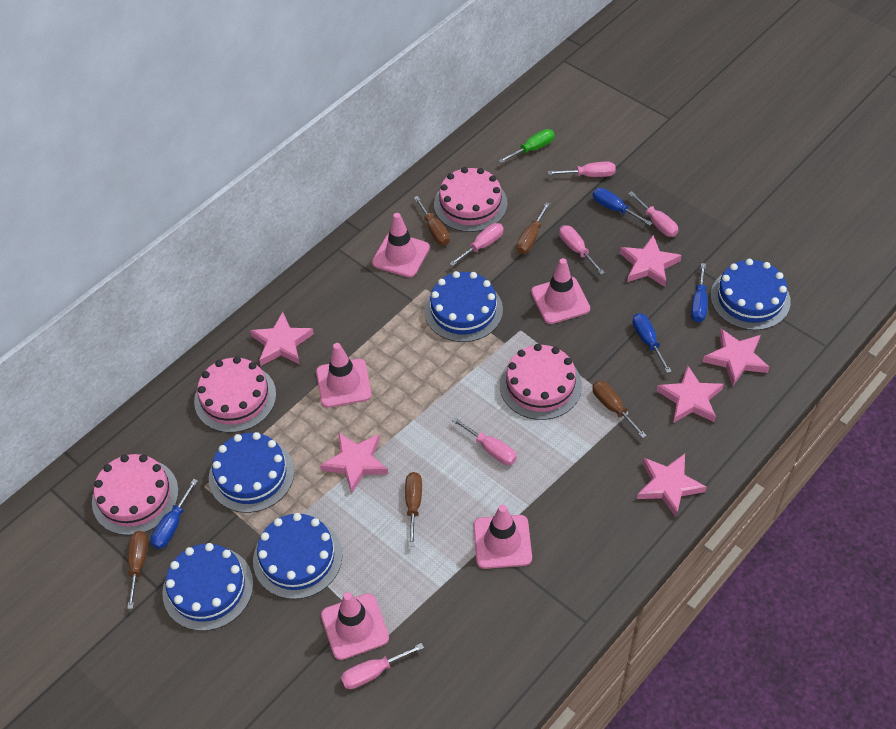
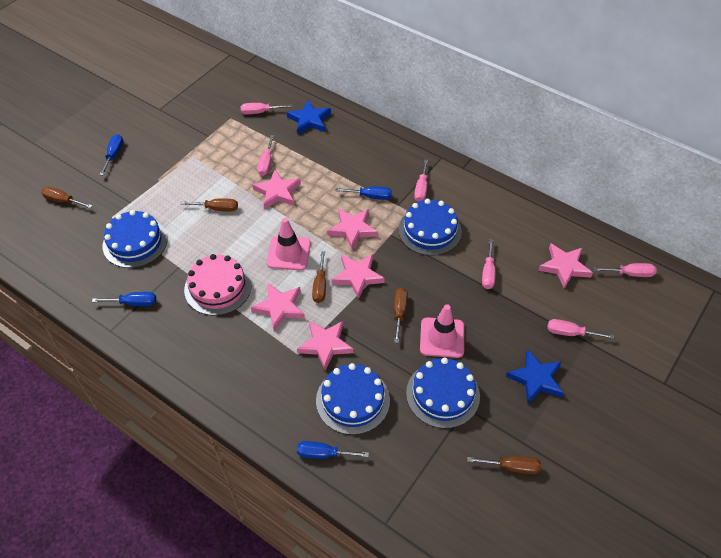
blue cake: 5 -> 4
blue star: 0 -> 2
green screwdriver: 1 -> 0
pink cake: 4 -> 1
pink traffic cone: 5 -> 2

